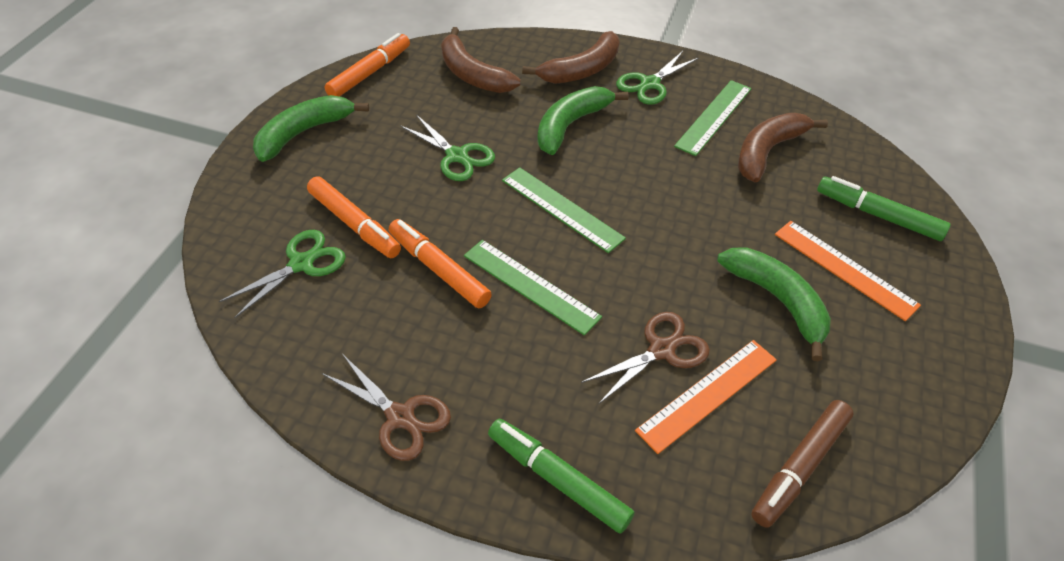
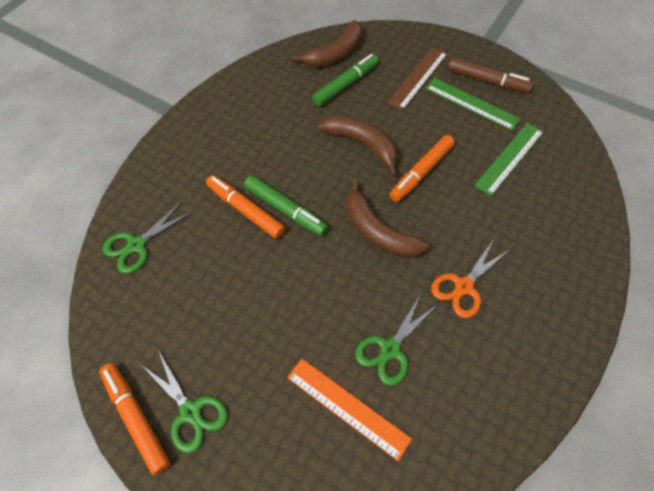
brown ruler: 0 -> 1
brown scissors: 2 -> 0
green banana: 3 -> 0
green ruler: 3 -> 2
orange ruler: 2 -> 1
orange scissors: 0 -> 1

